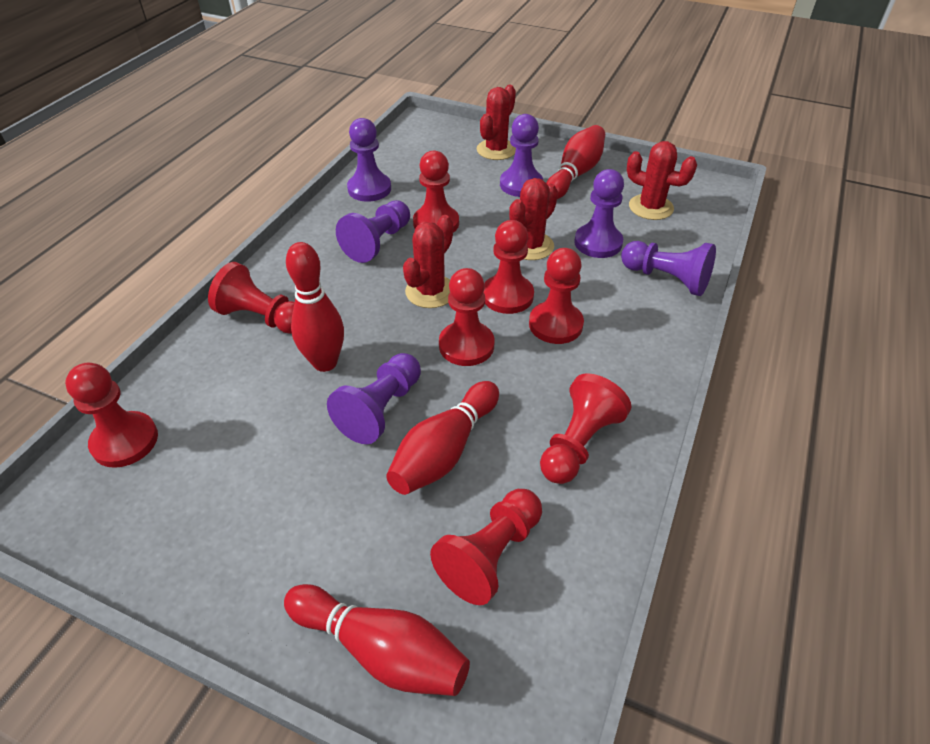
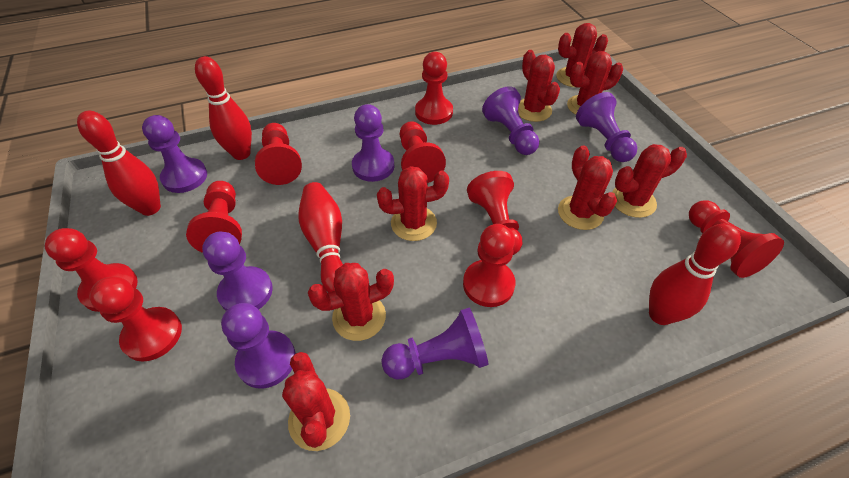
purple pawn: 6 -> 7
red cactus: 4 -> 8
red pawn: 8 -> 9

